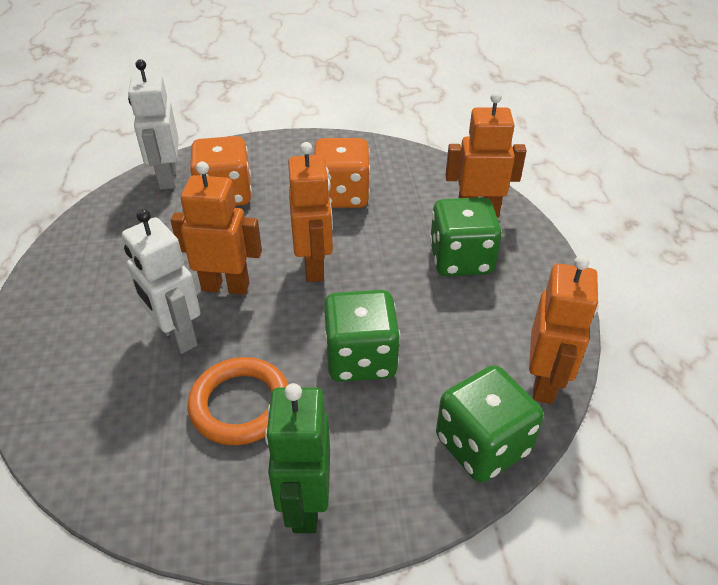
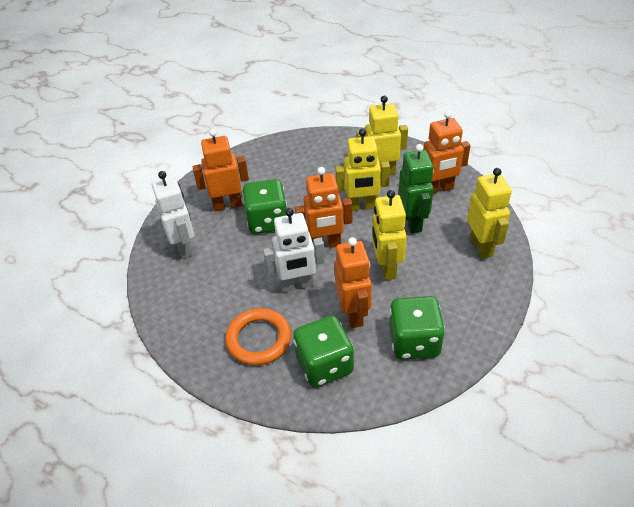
orange dice: 2 -> 0
yellow robot: 0 -> 4

